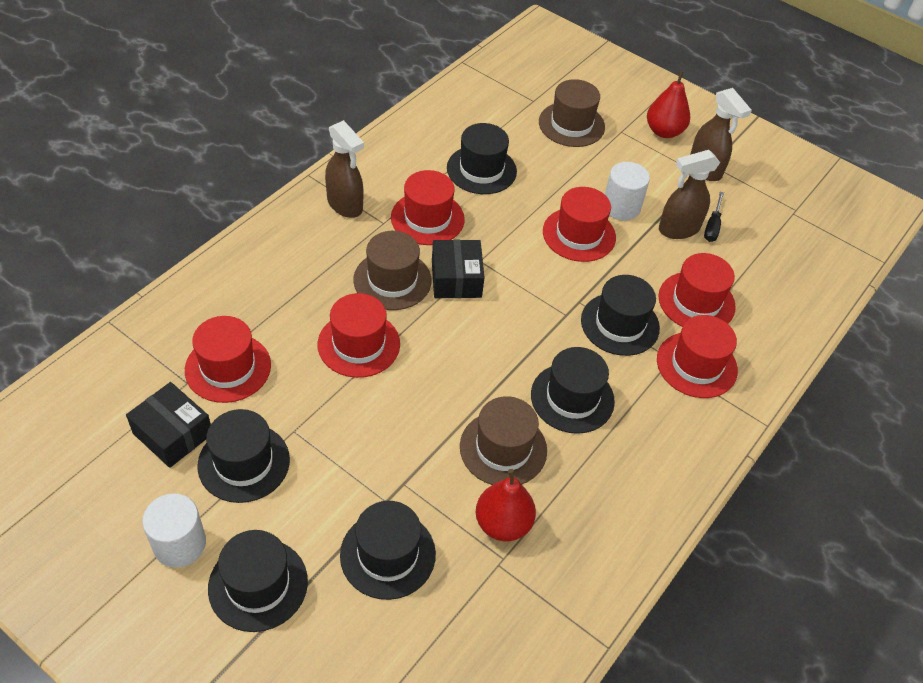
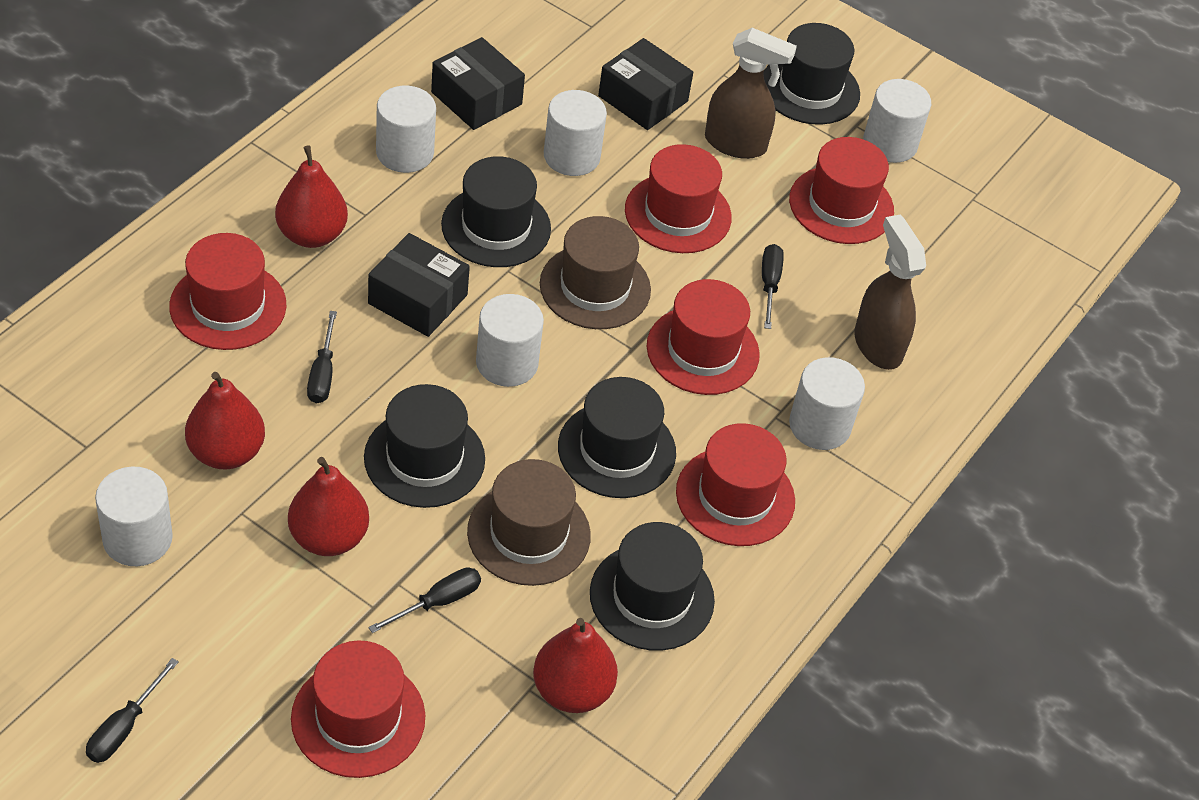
black box: 2 -> 3
black hat: 6 -> 5
black screwdriver: 1 -> 4
brown hat: 3 -> 2
brown spray bottle: 3 -> 2
red pear: 2 -> 4
white cylinder: 2 -> 6

